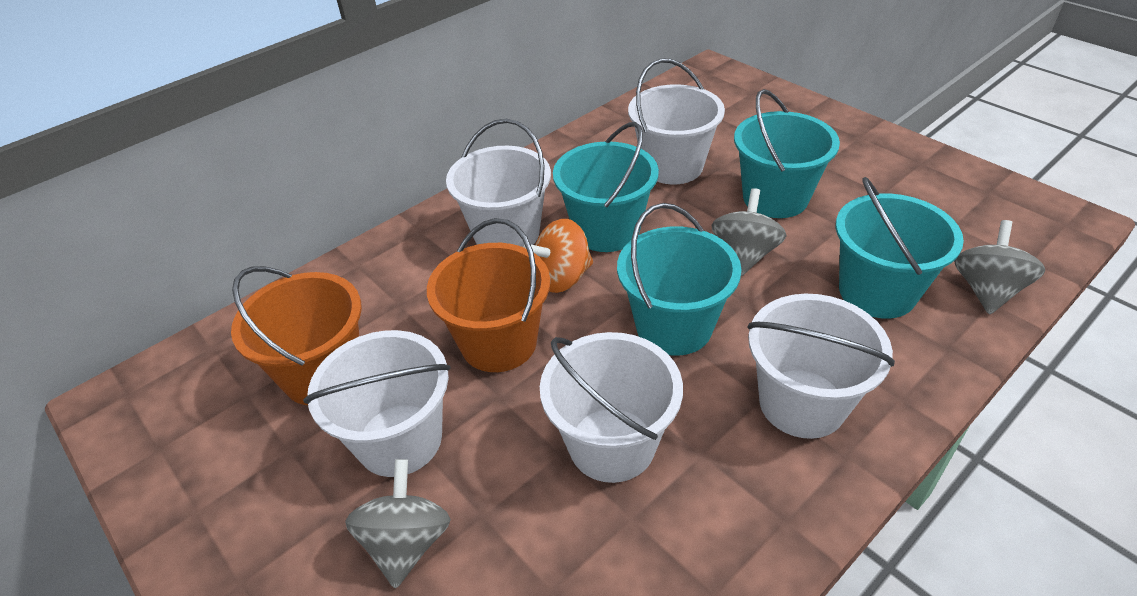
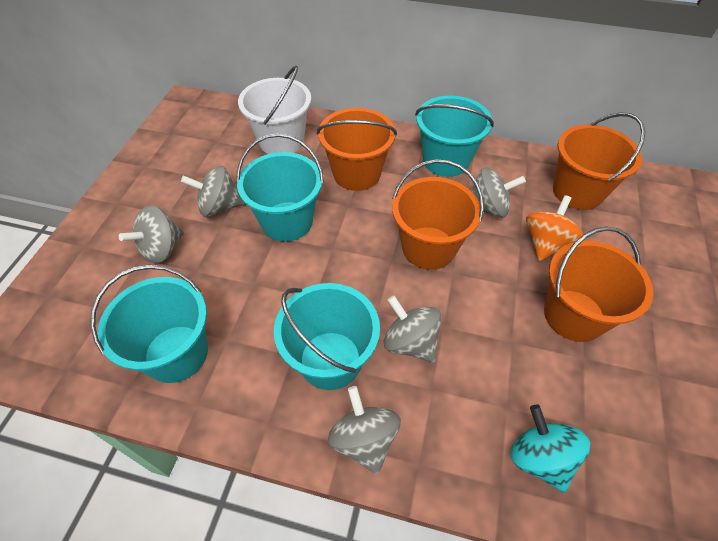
grey spinning top: 3 -> 5
orange bucket: 2 -> 4
turquoise spinning top: 0 -> 1
white bucket: 5 -> 1

